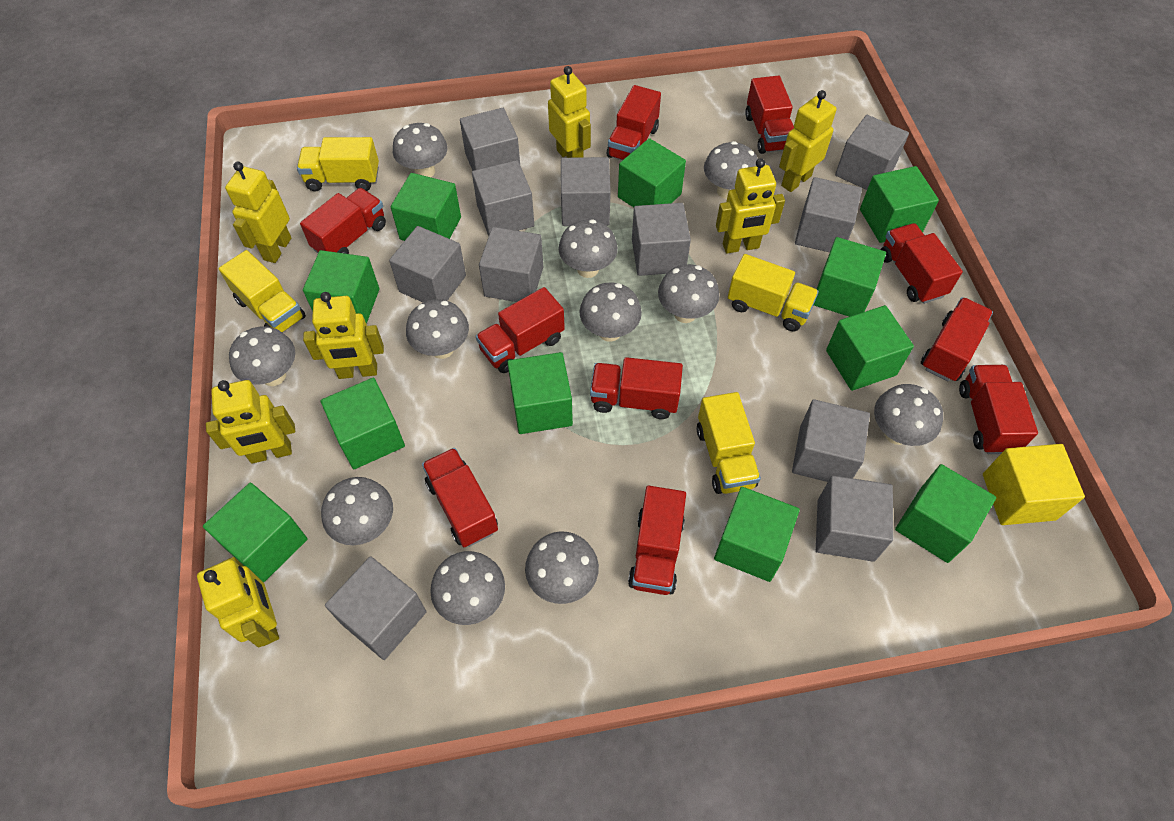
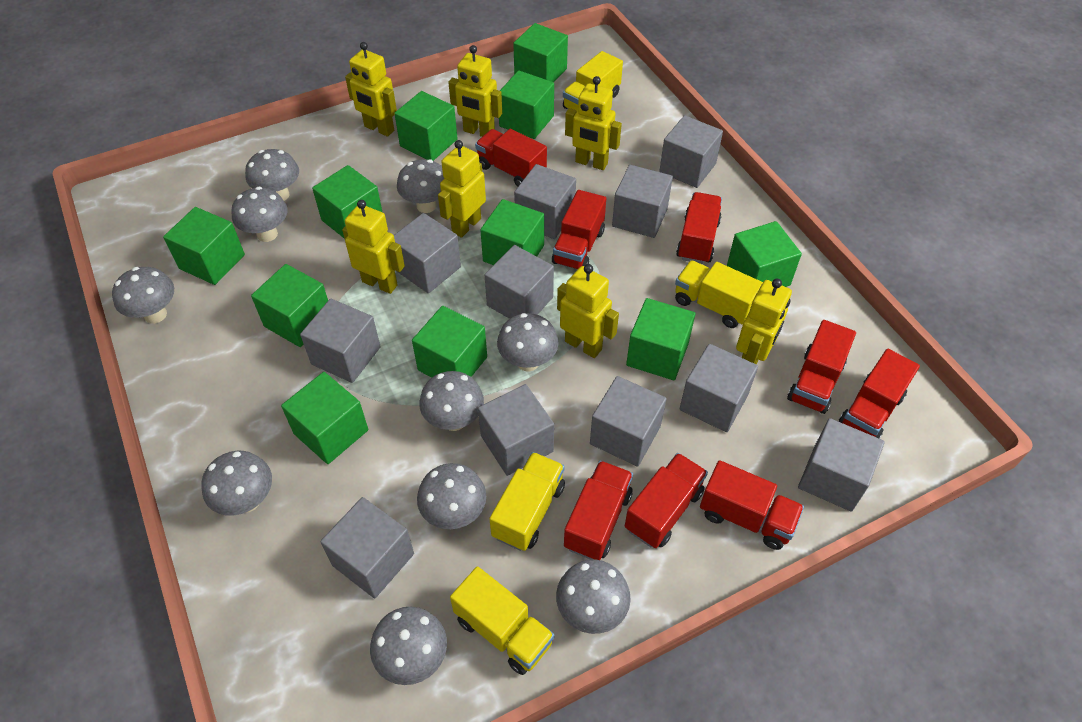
grey mushroom: 11 -> 10
red truck: 10 -> 8
yellow cube: 1 -> 0

